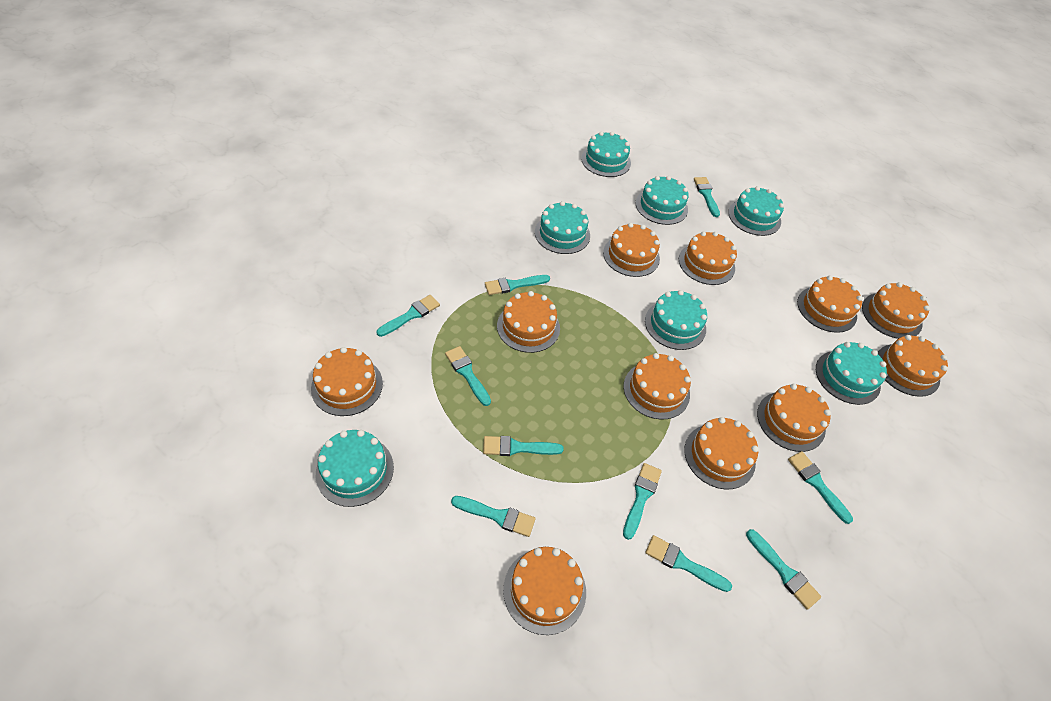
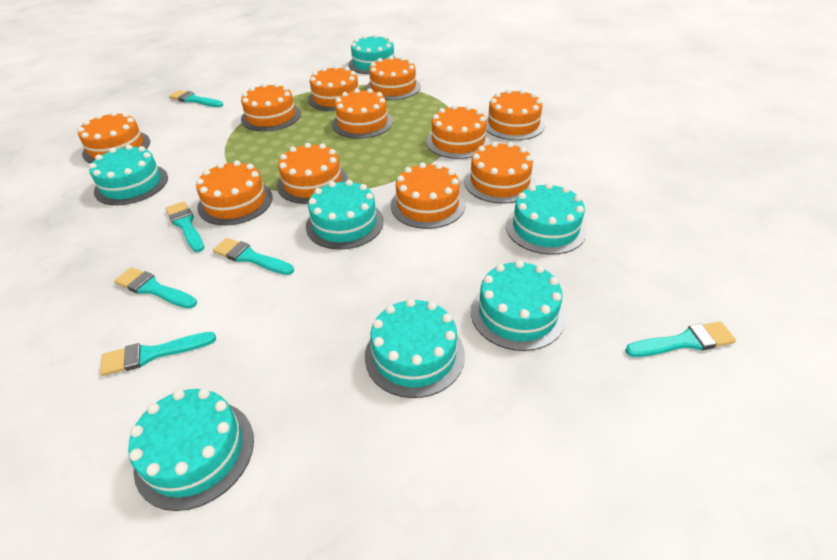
turquoise brush: 10 -> 6

